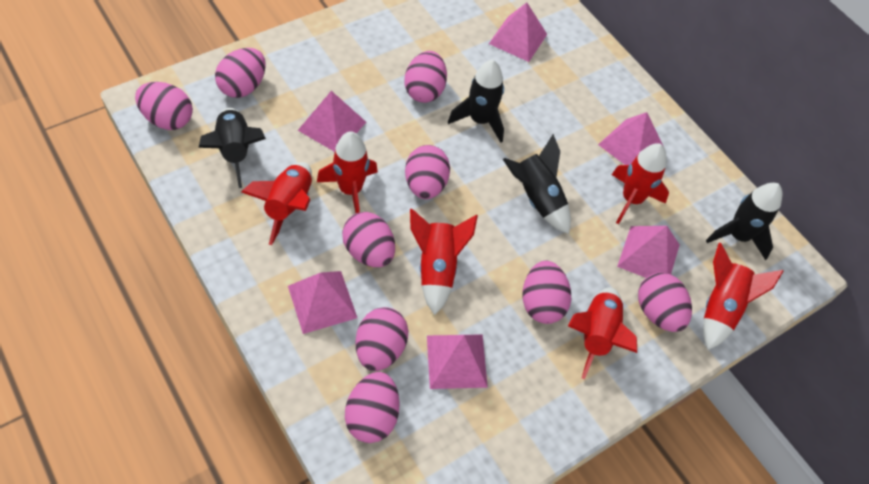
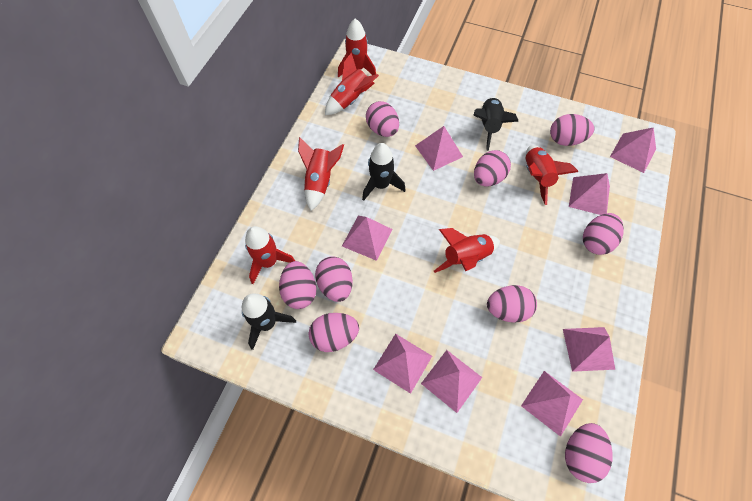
black rocket: 4 -> 3
pink pyramid: 6 -> 8

